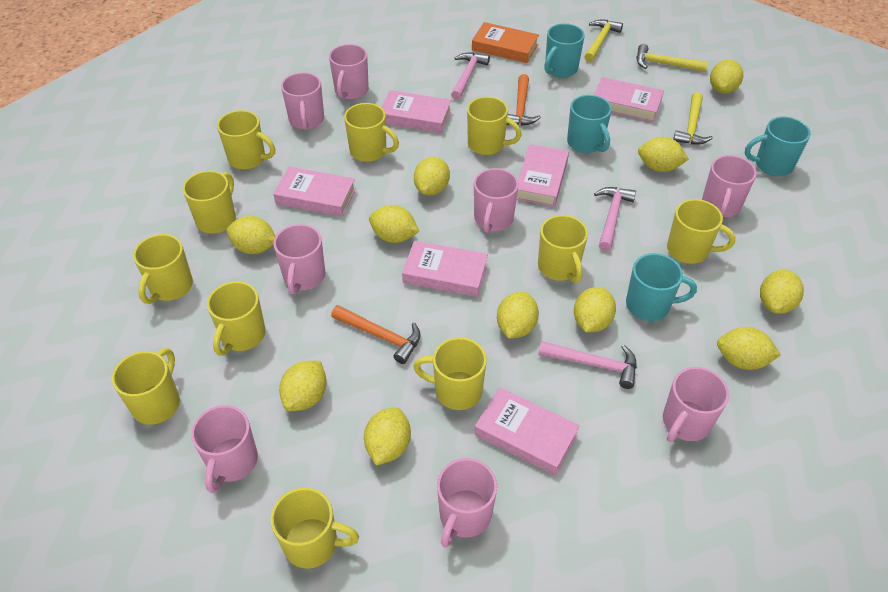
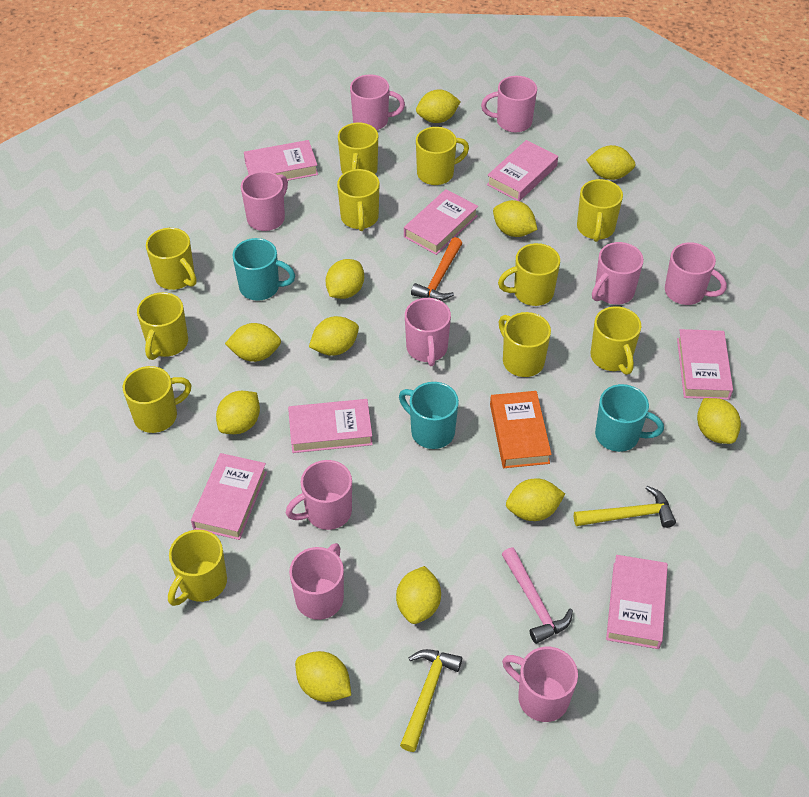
orange hammer: 2 -> 1
pink book: 6 -> 7
pink hammer: 3 -> 1
pink mug: 8 -> 9
turquoise mug: 4 -> 3
yellow hammer: 3 -> 2

